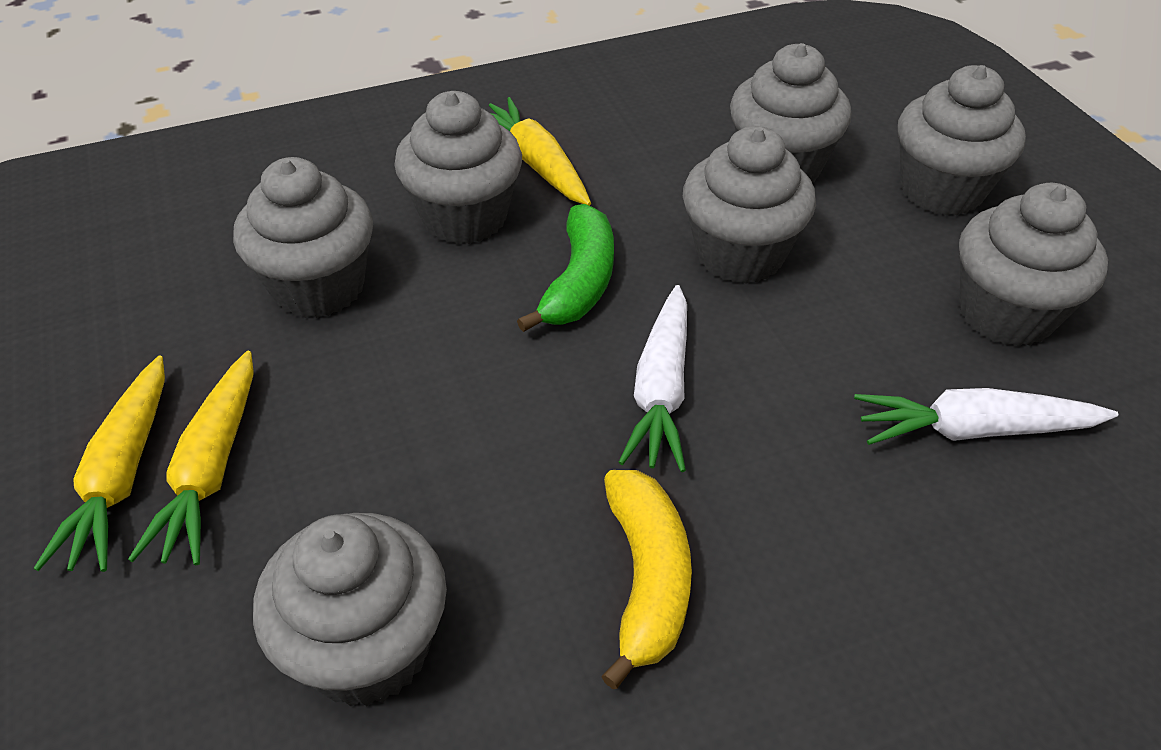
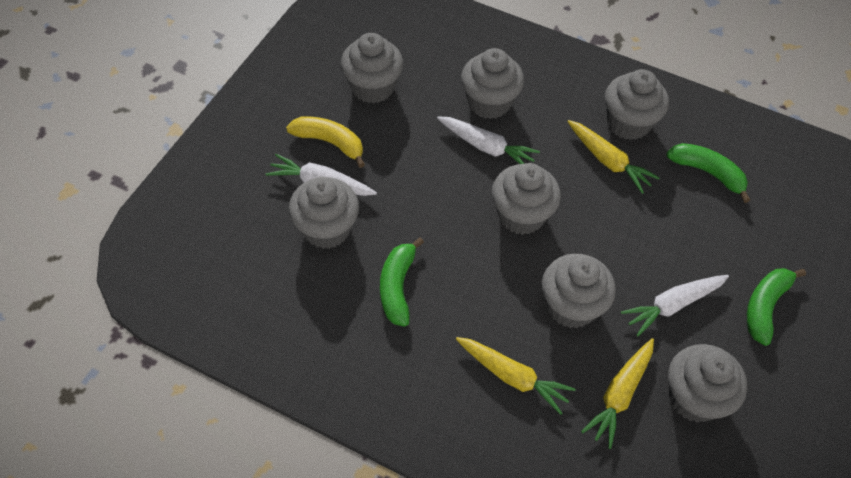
green banana: 1 -> 3
white carrot: 2 -> 3

